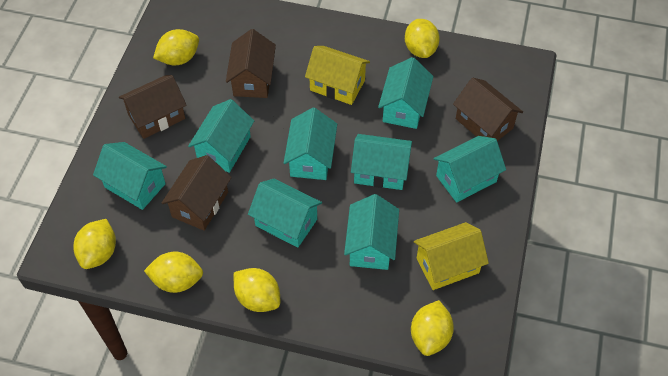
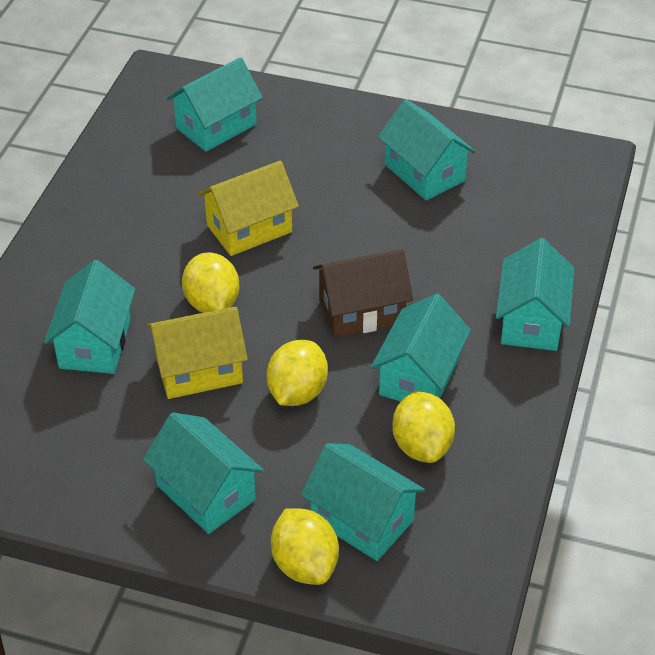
brown house: 4 -> 1
turquoise house: 8 -> 7
yellow lemon: 6 -> 4

